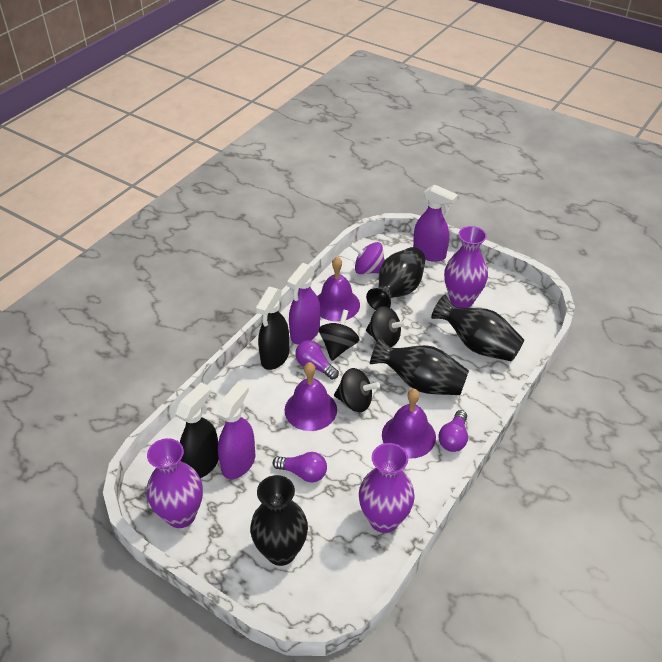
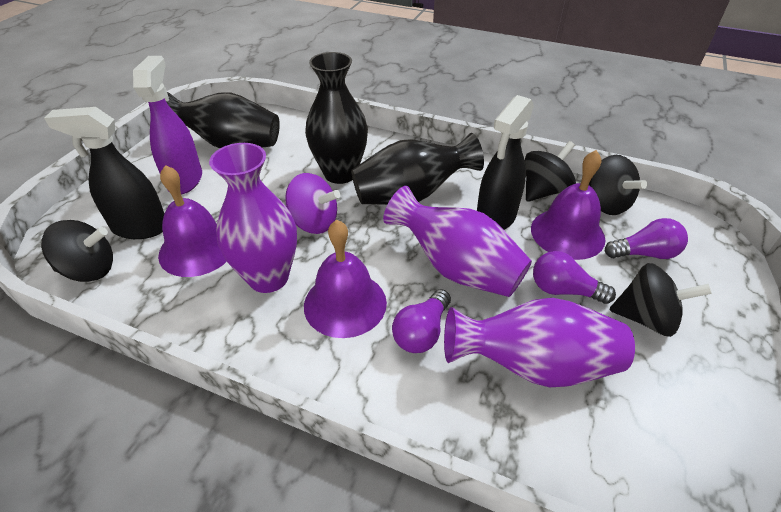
black spinning top: 3 -> 4
black vase: 4 -> 3
purple spray bottle: 3 -> 1

